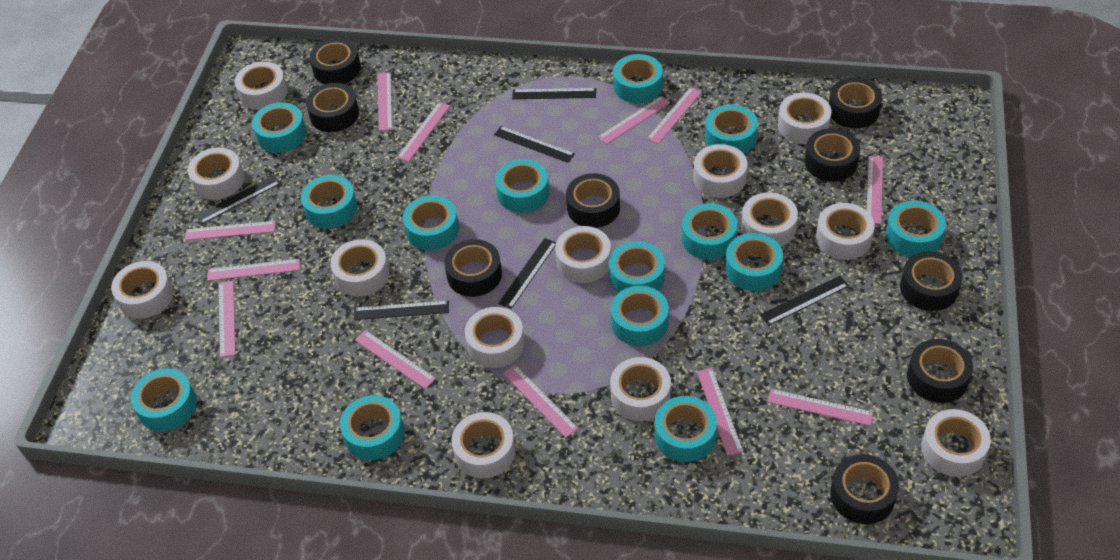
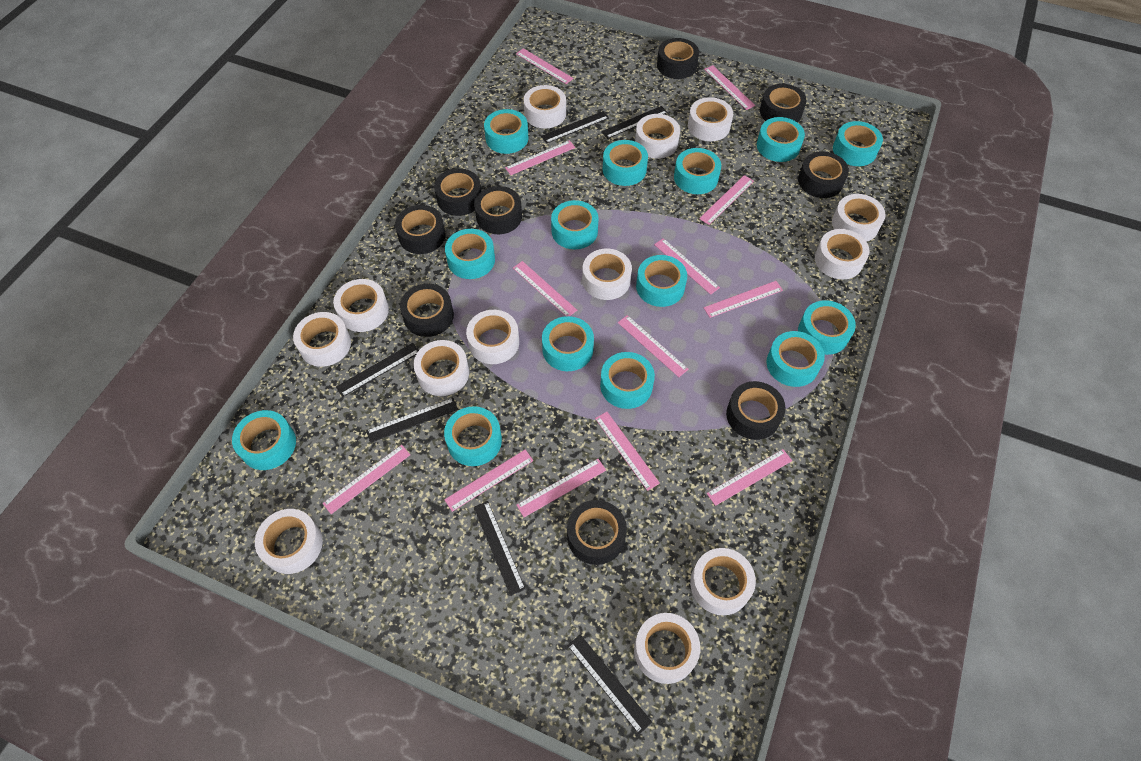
pink ruler: 12 -> 13

